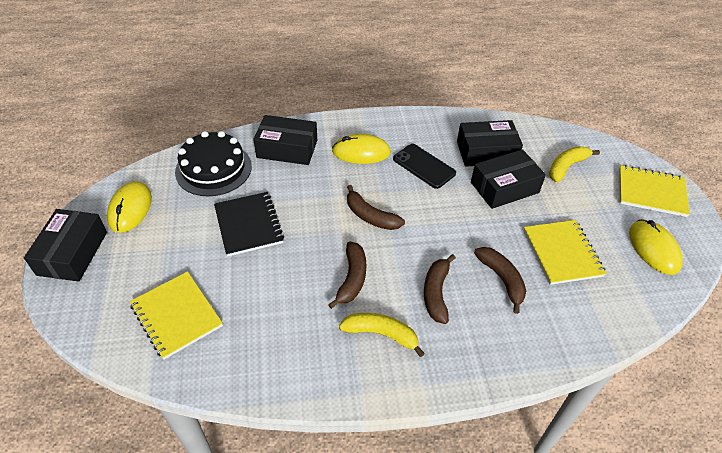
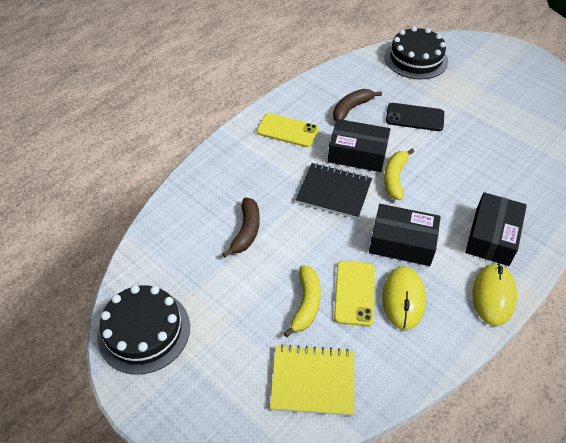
black box: 4 -> 3
black cake: 1 -> 2
brown banana: 4 -> 2
yellow mouse: 3 -> 2
yellow notebook: 3 -> 1
yellow phone: 0 -> 2

